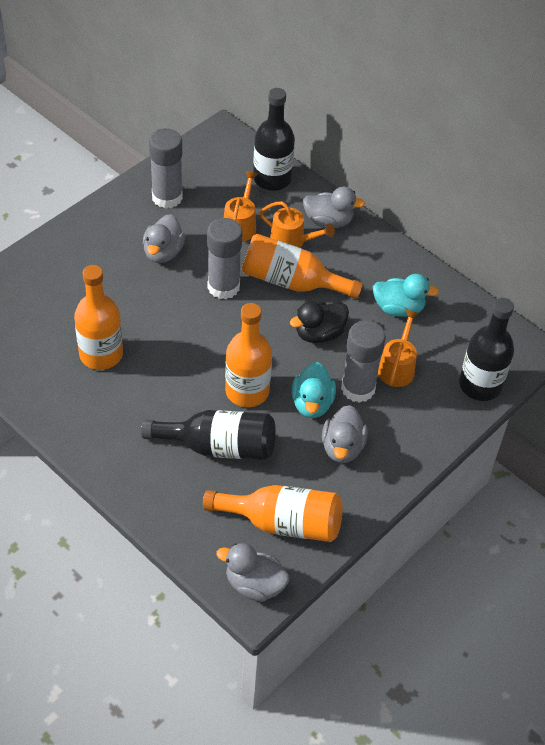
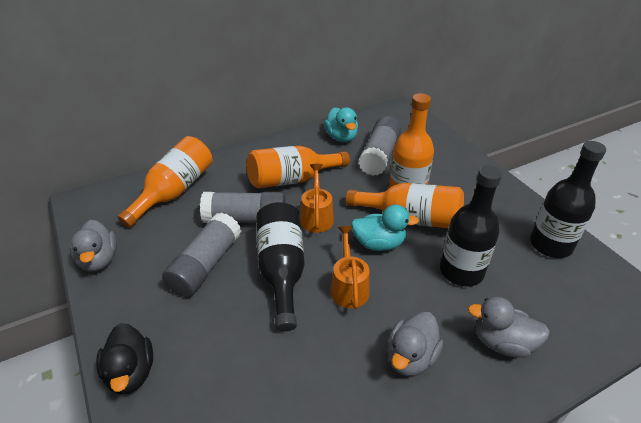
grey duck: 4 -> 3
orange watering can: 3 -> 2

